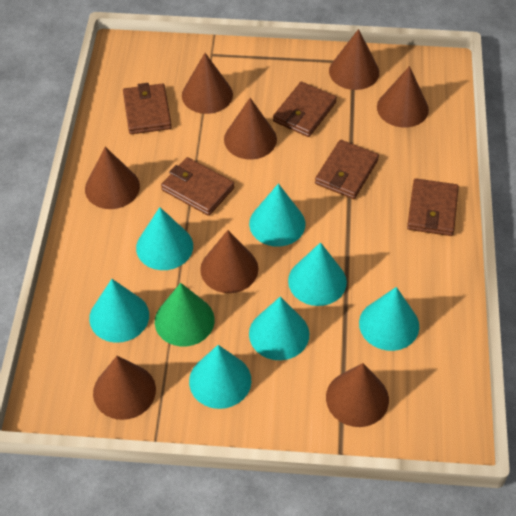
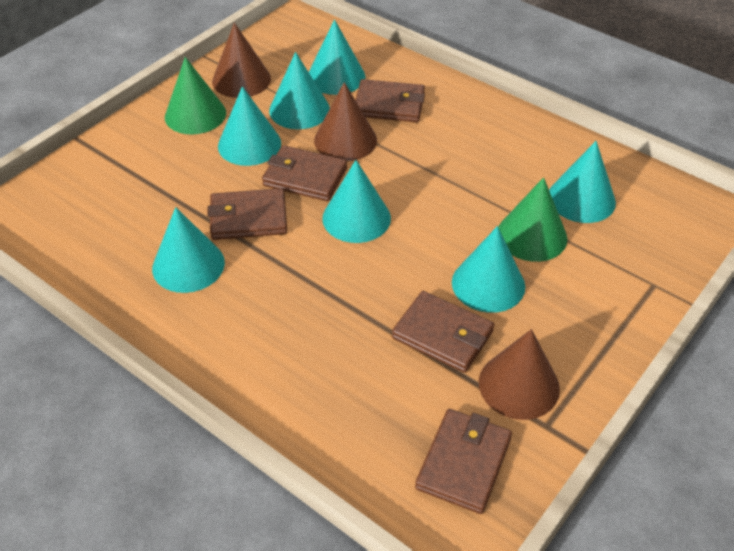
brown cone: 8 -> 3
green cone: 1 -> 2

